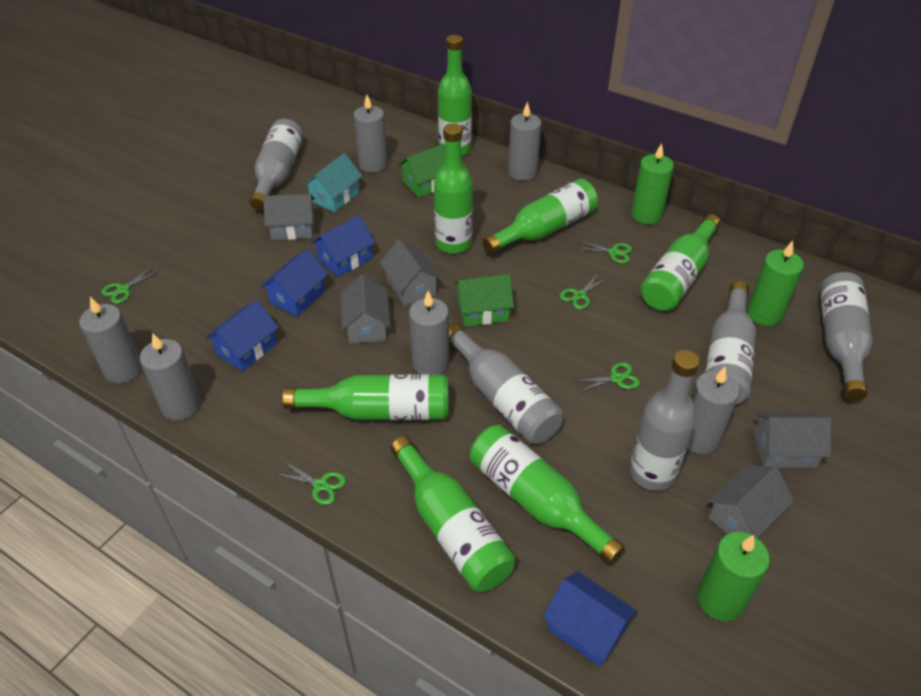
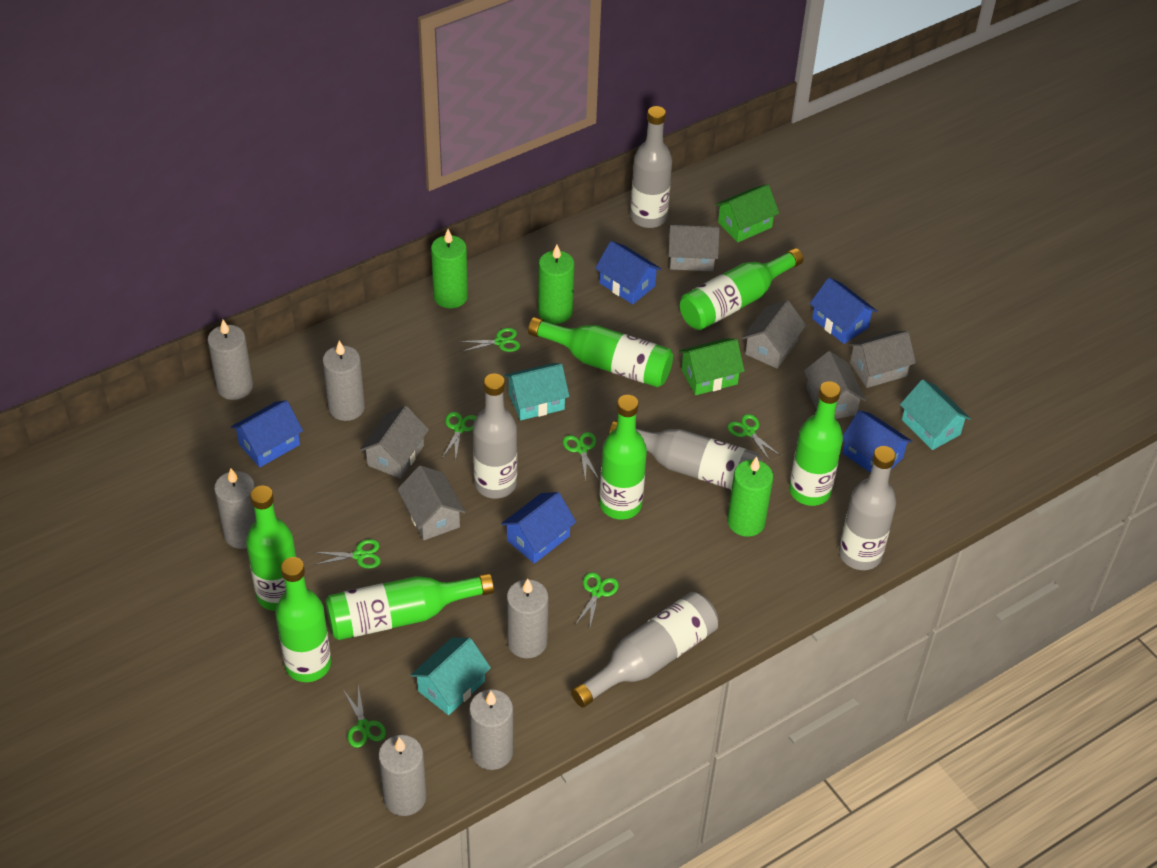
blue house: 4 -> 5
green scissors: 5 -> 7
grey house: 5 -> 6
turquoise house: 1 -> 3

